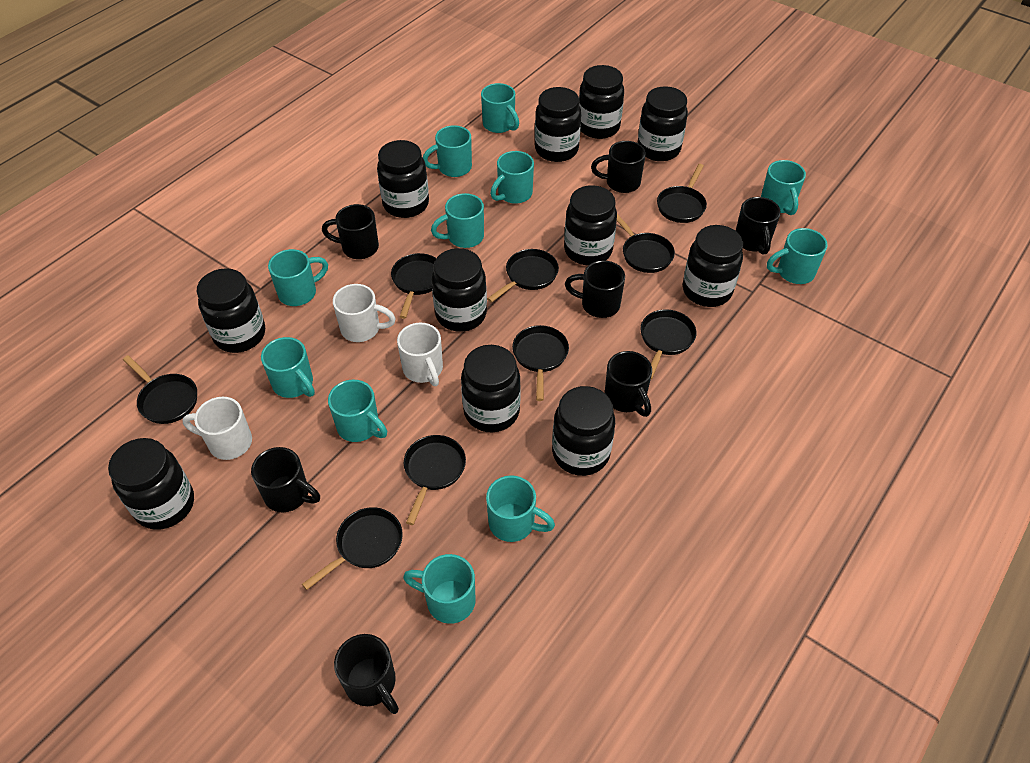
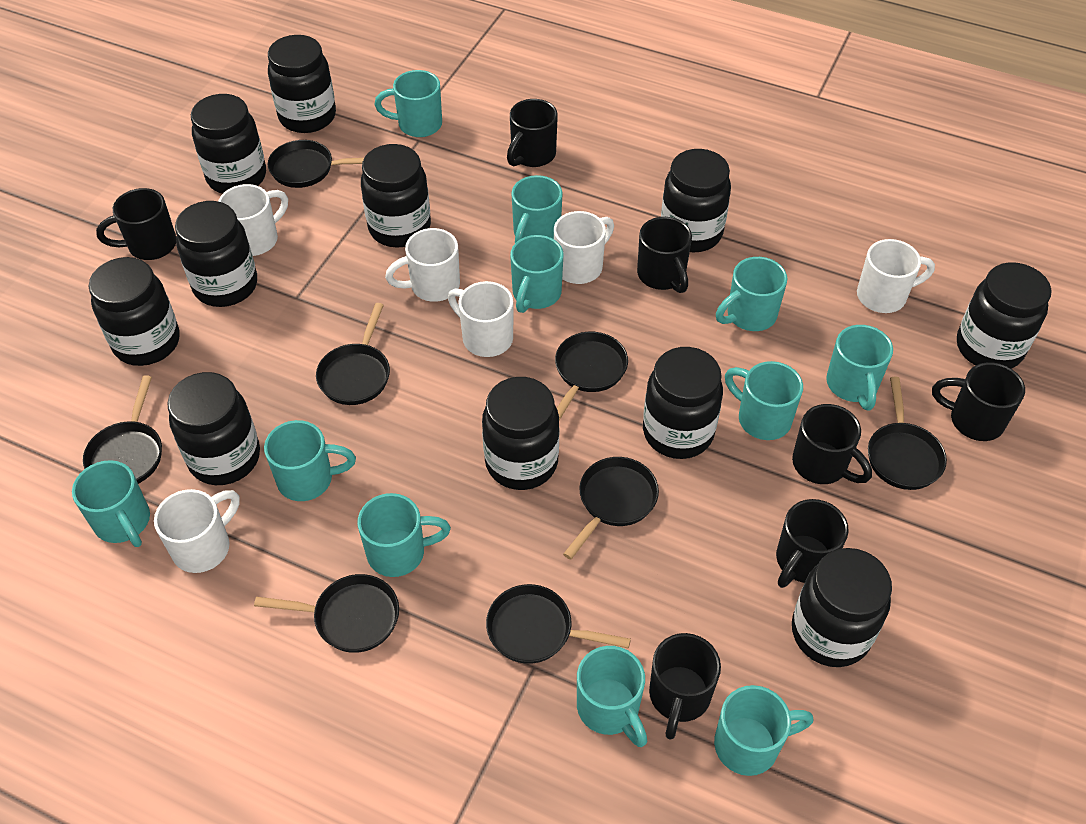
black pan: 9 -> 8
white mug: 3 -> 6

